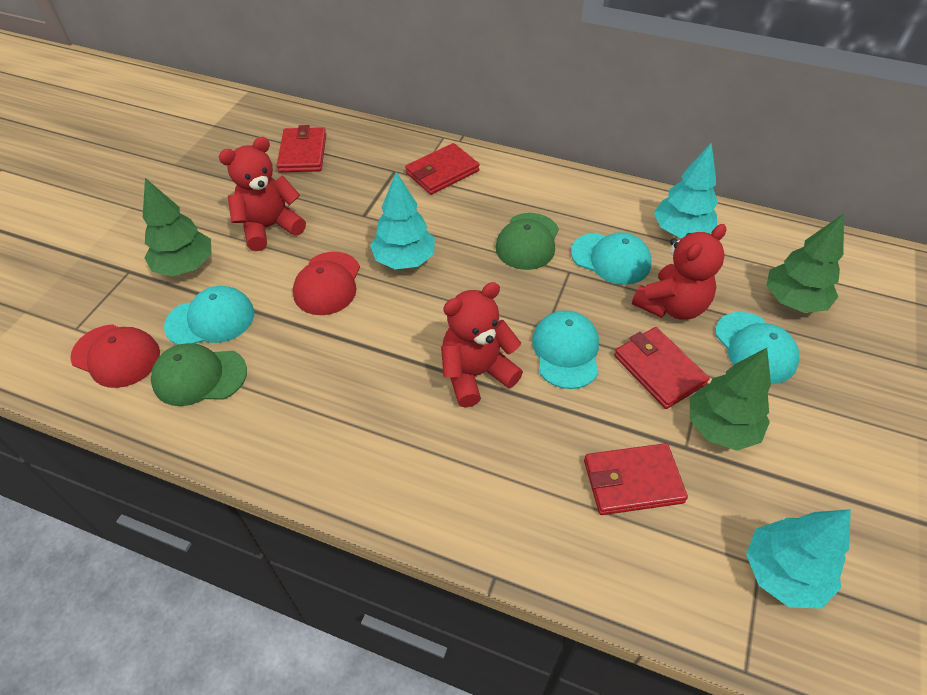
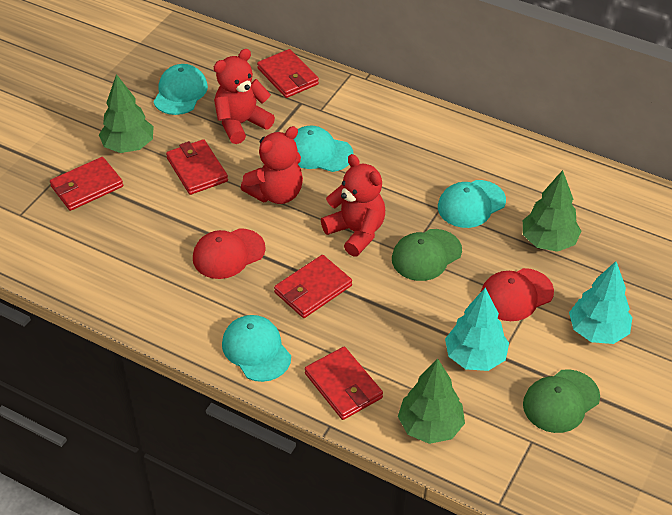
red wallet: 4 -> 5
turquoise tree: 3 -> 2

